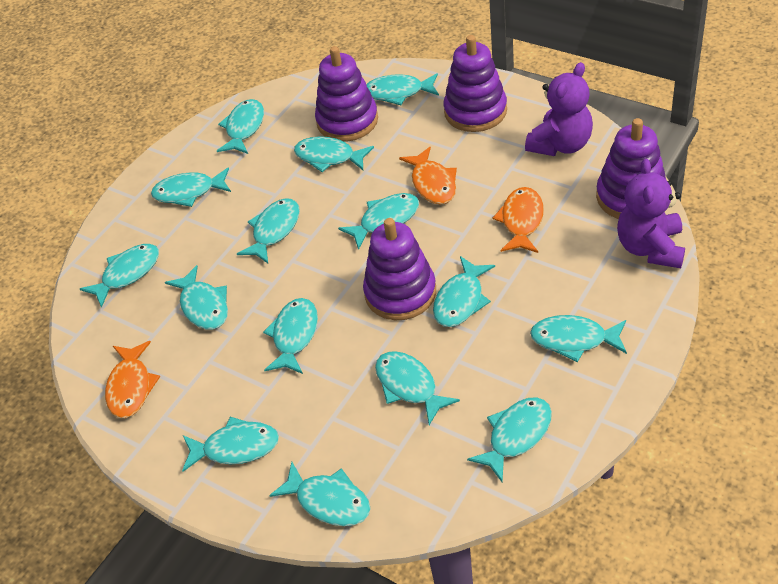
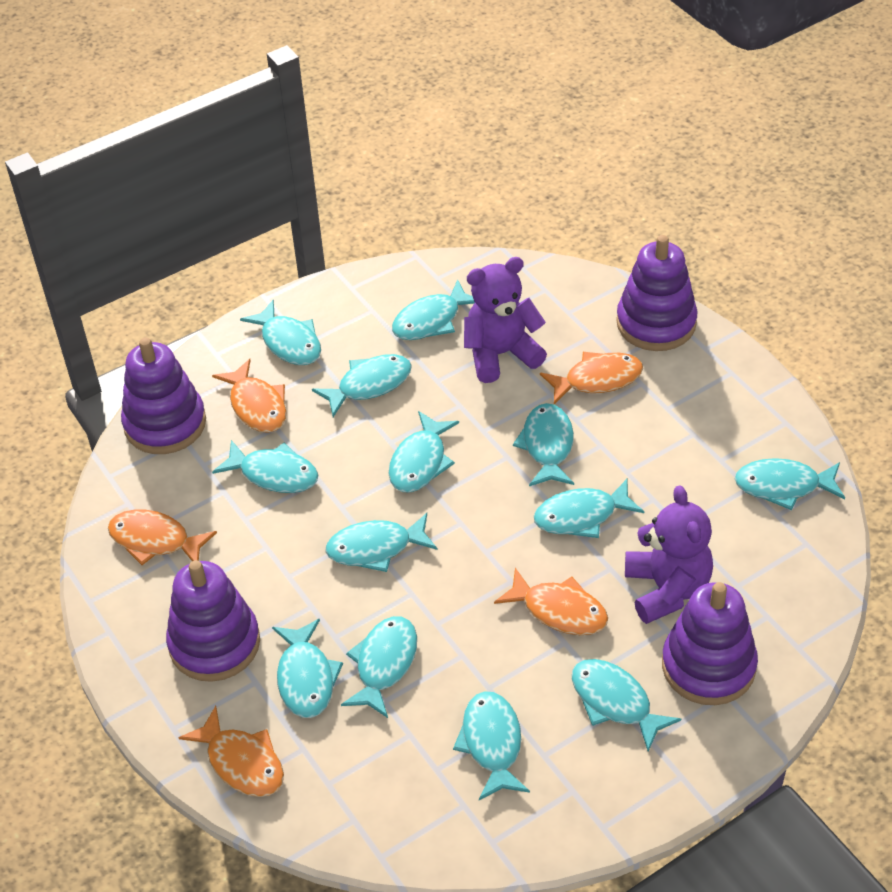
orange fish: 3 -> 5
turquoise fish: 15 -> 13

